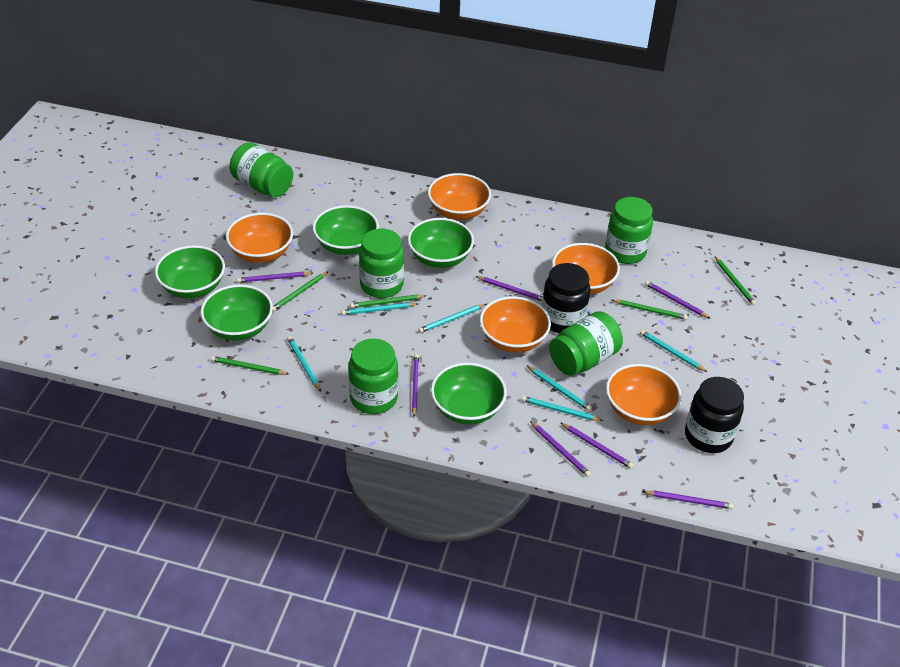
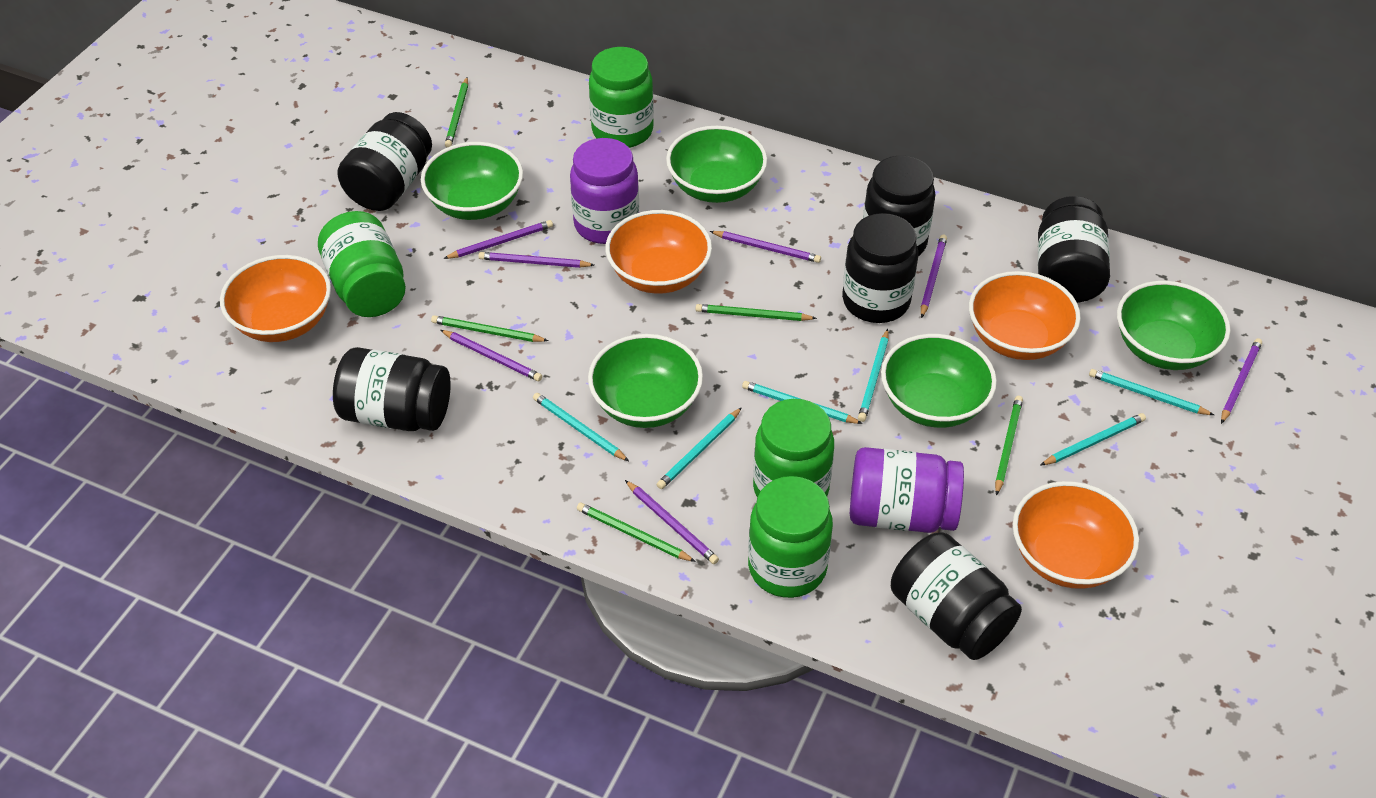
black jar: 2 -> 6
green jar: 5 -> 4
orange bowl: 5 -> 4
purple jar: 0 -> 2

